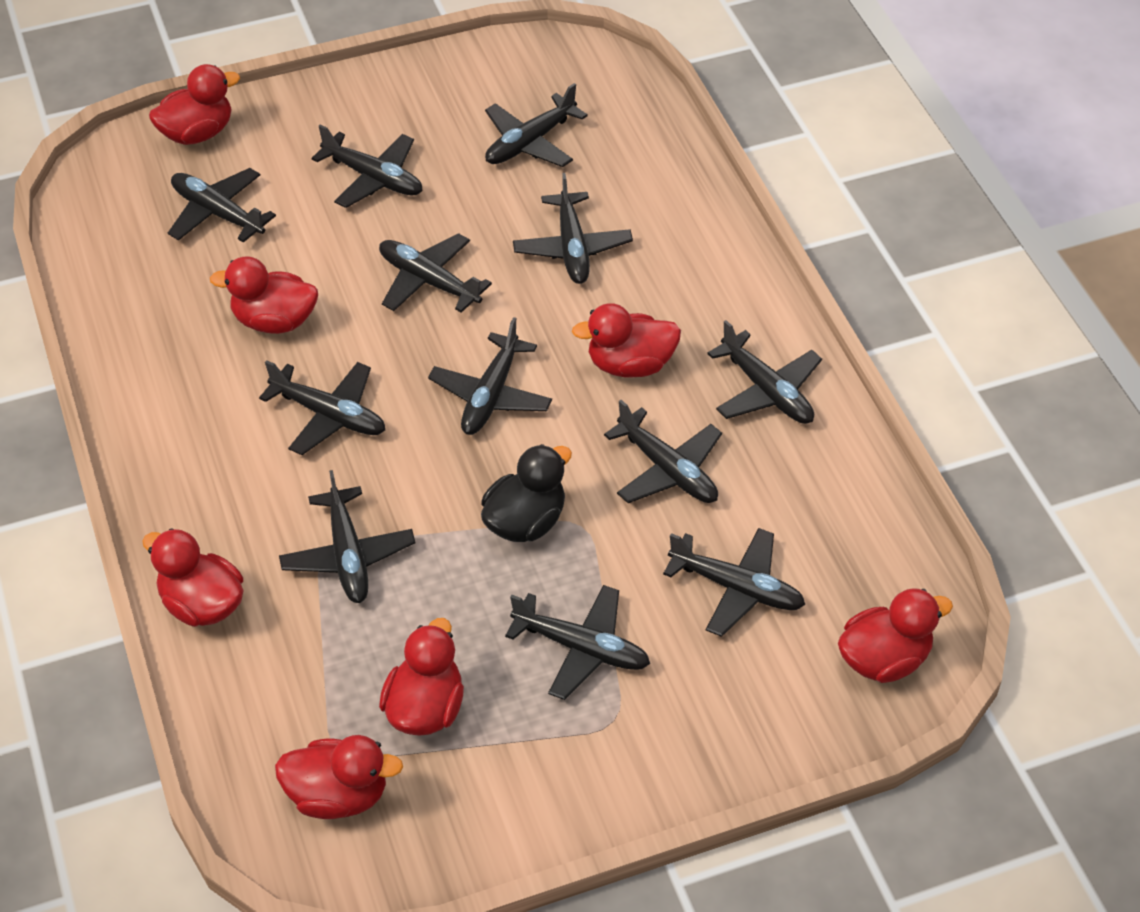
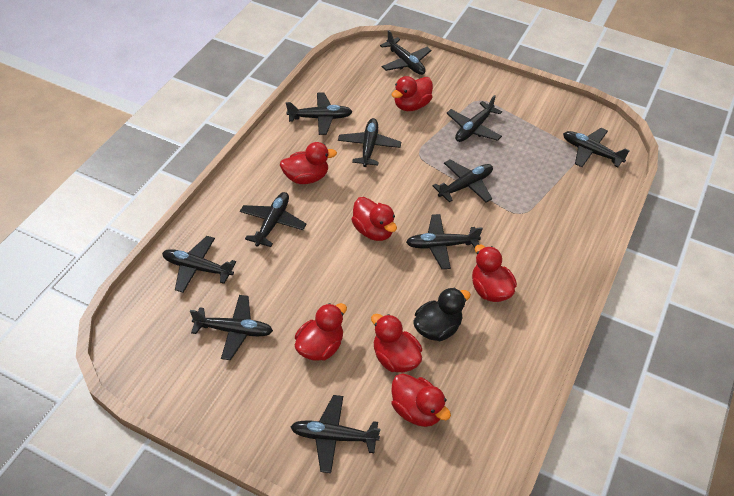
black plane: 12 -> 11

